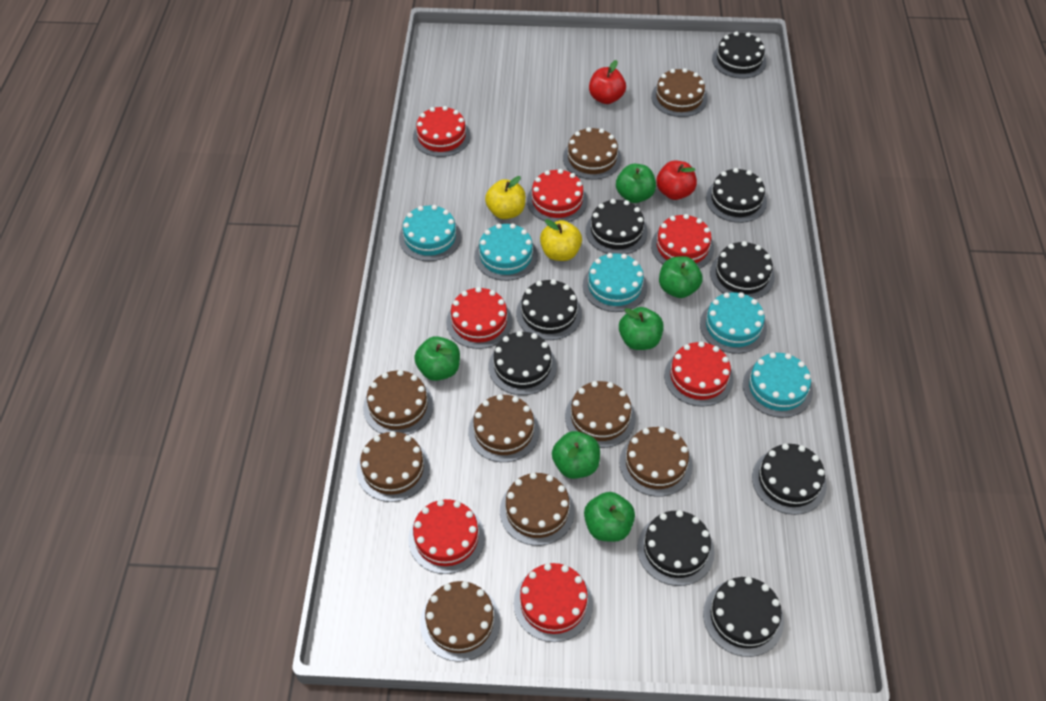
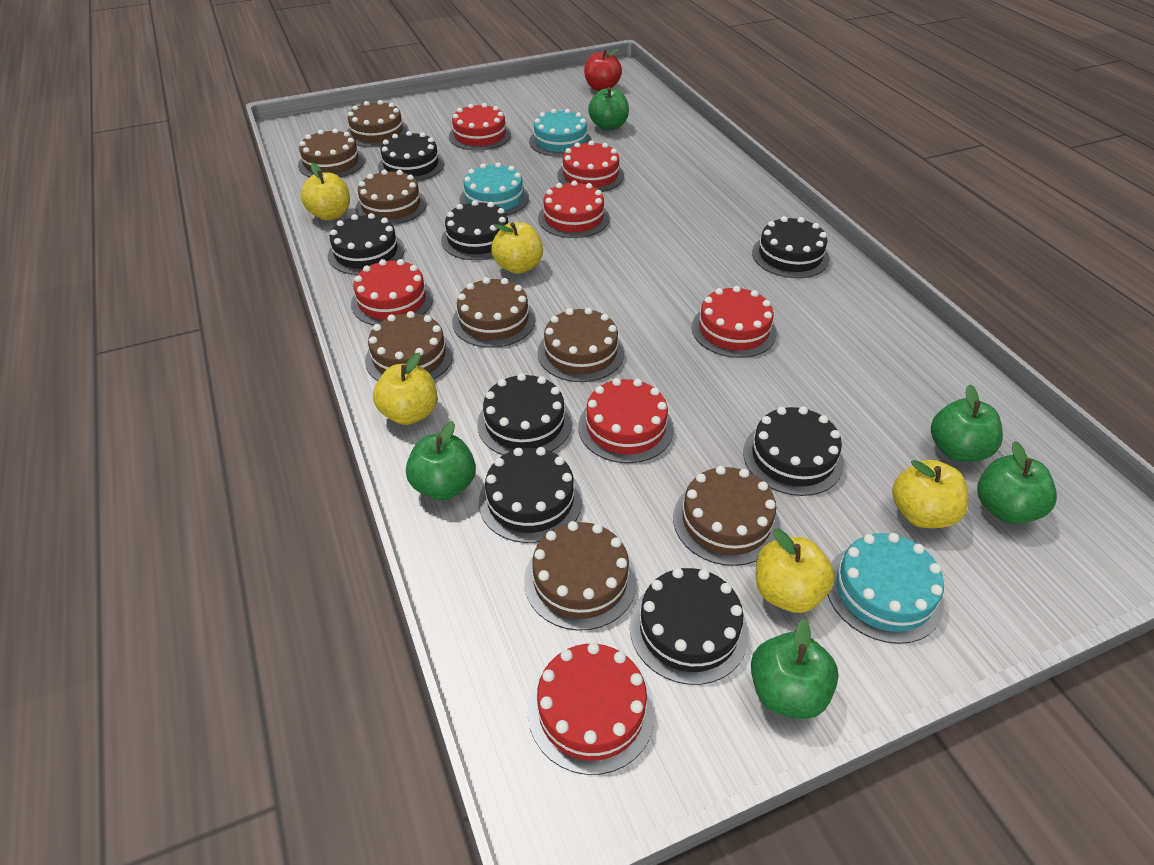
black cake: 9 -> 8
brown cake: 9 -> 8
green apple: 6 -> 5
red apple: 2 -> 1
turquoise cake: 5 -> 3
yellow apple: 2 -> 5

